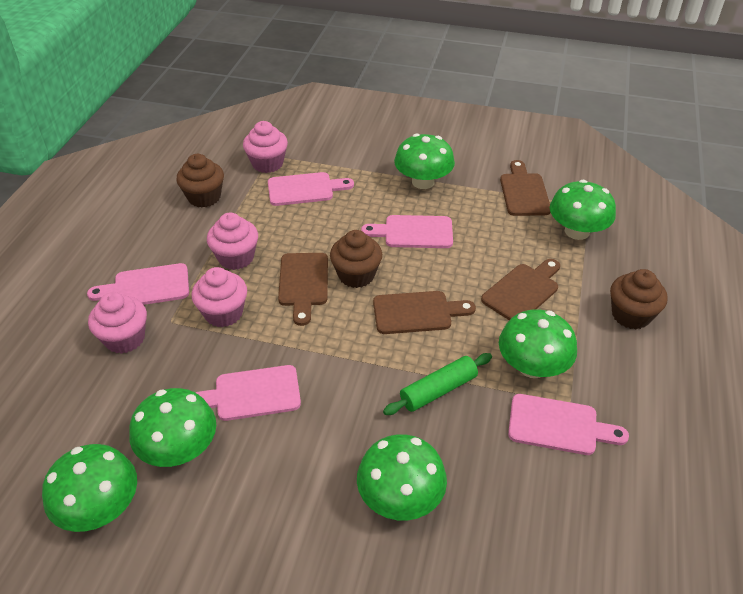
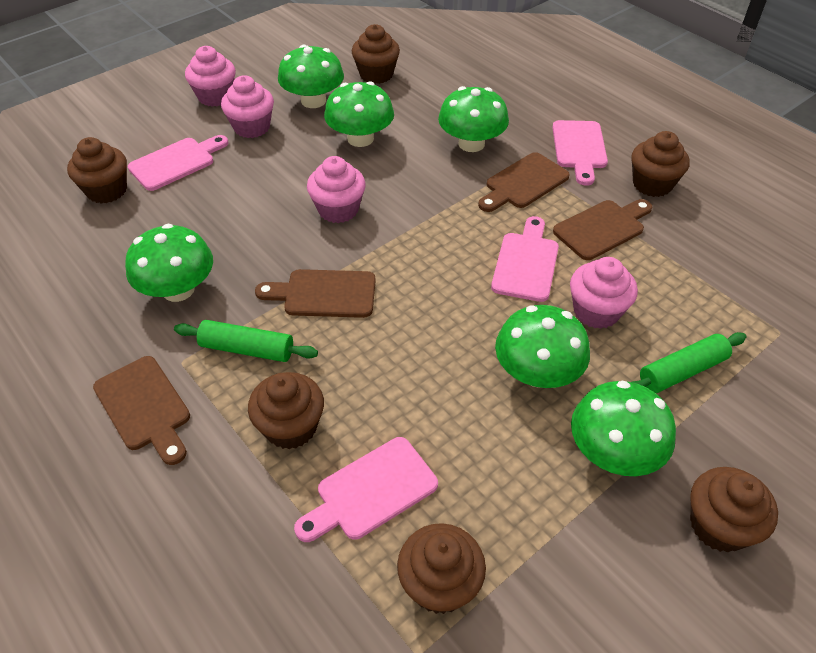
brown cupcake: 3 -> 6
green rolling pin: 1 -> 2
pink cutting board: 5 -> 4

